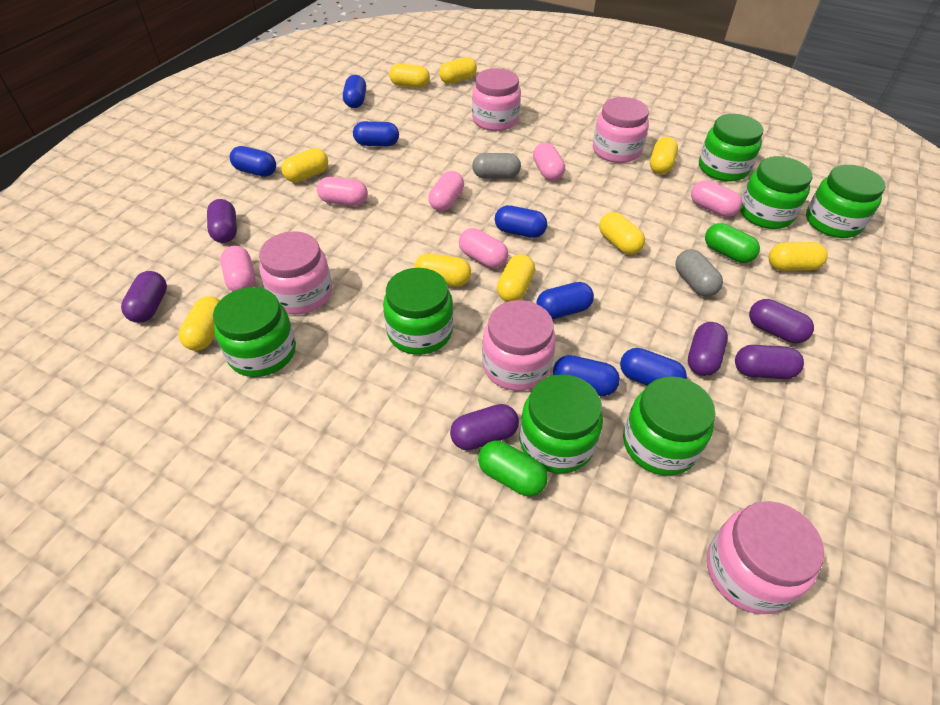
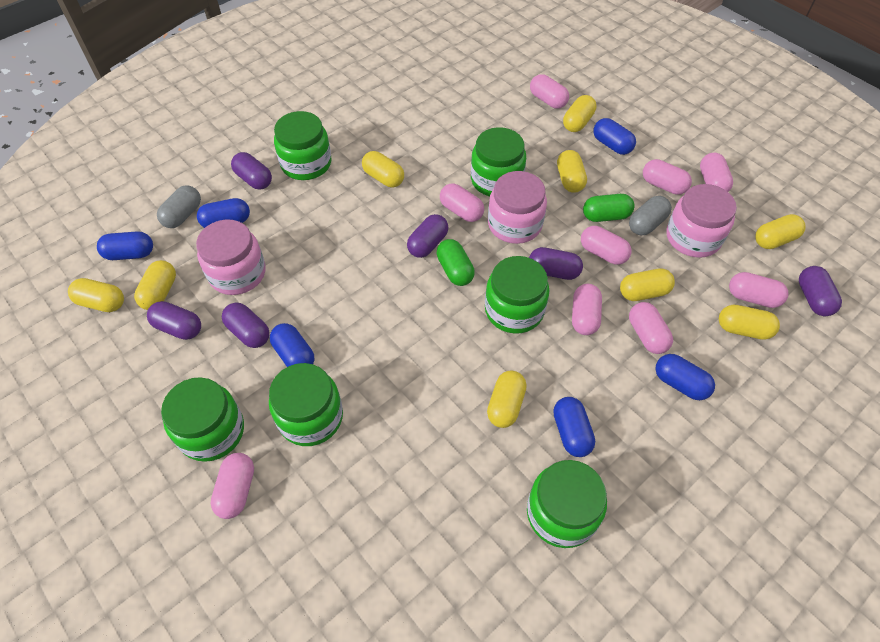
blue capsule: 7 -> 6
green jar: 7 -> 6
pink capsule: 6 -> 9
pink jar: 5 -> 3

